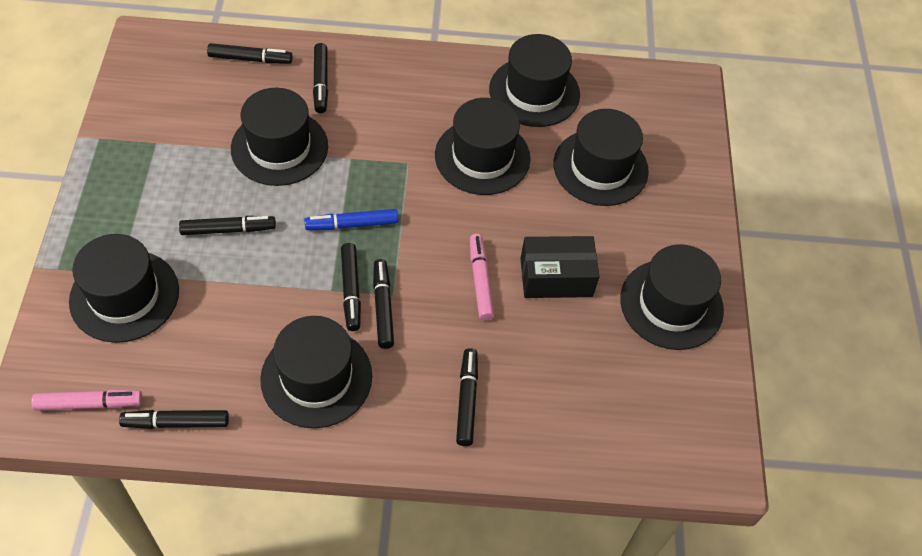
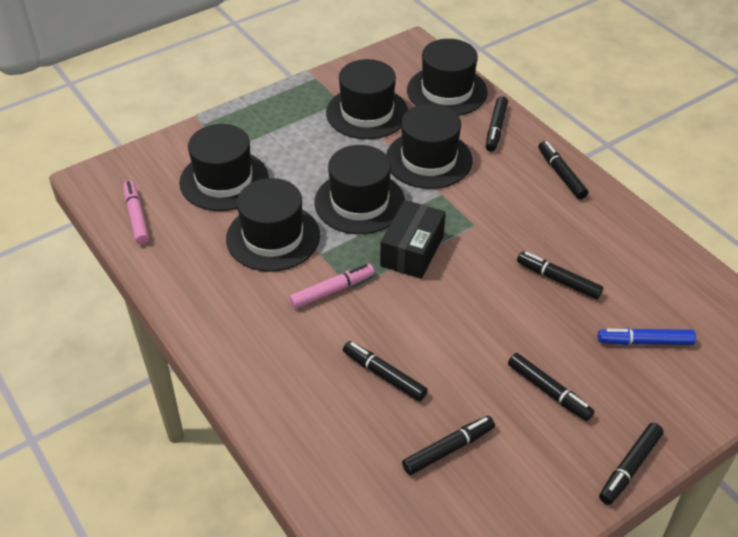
black hat: 7 -> 6

